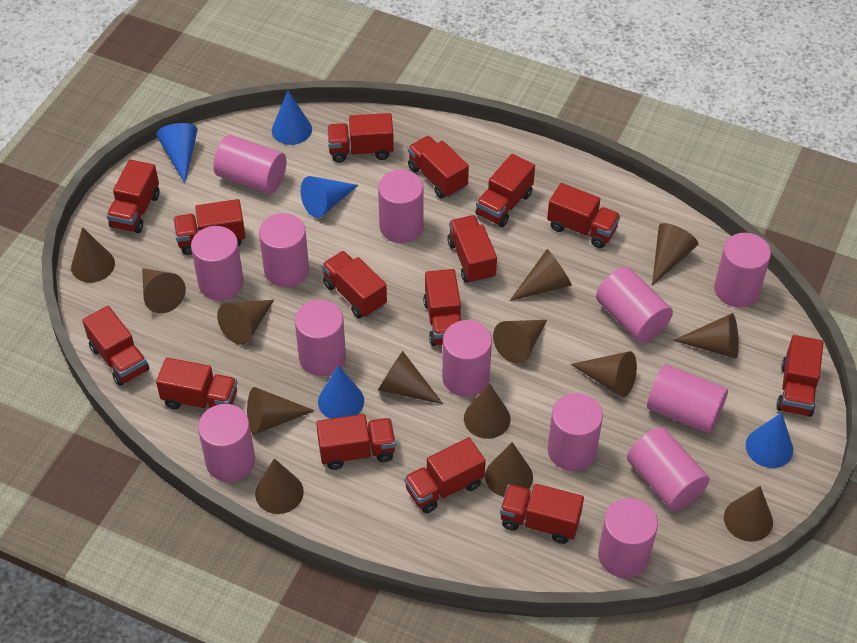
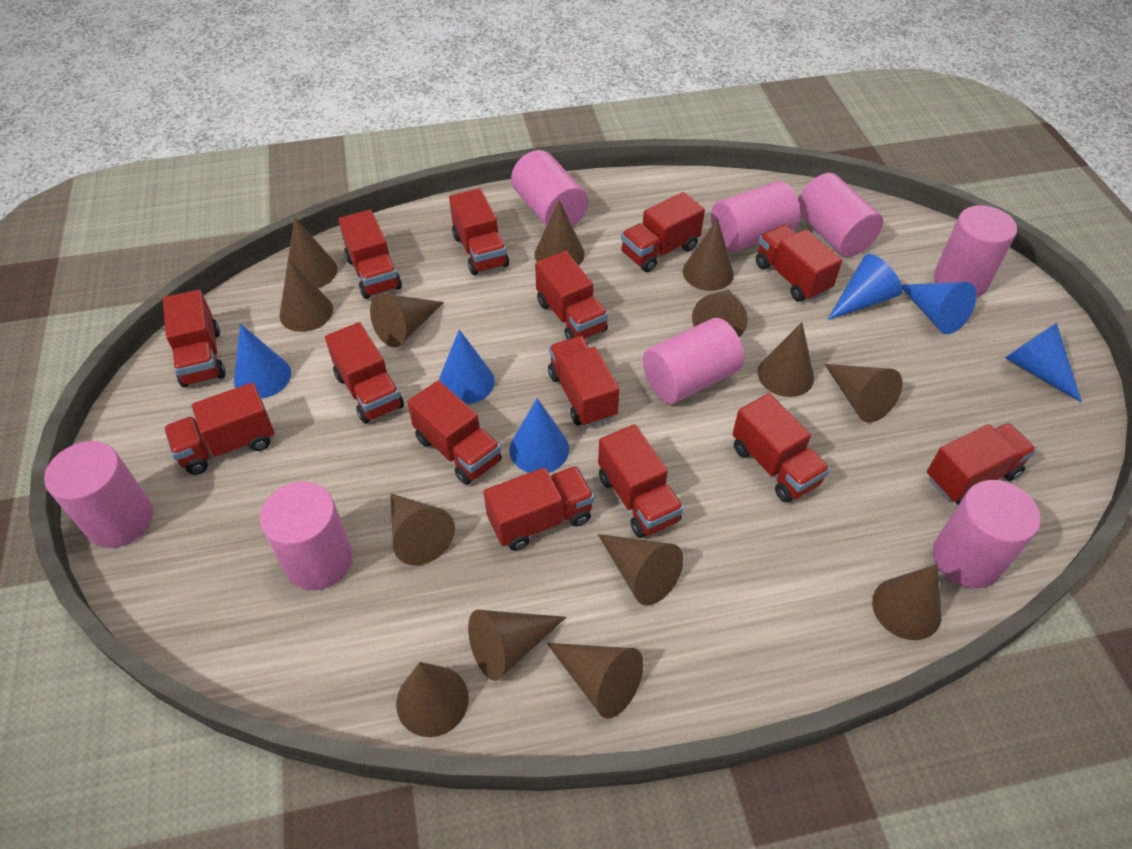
blue cone: 5 -> 6
pink cylinder: 13 -> 8
red truck: 15 -> 14

